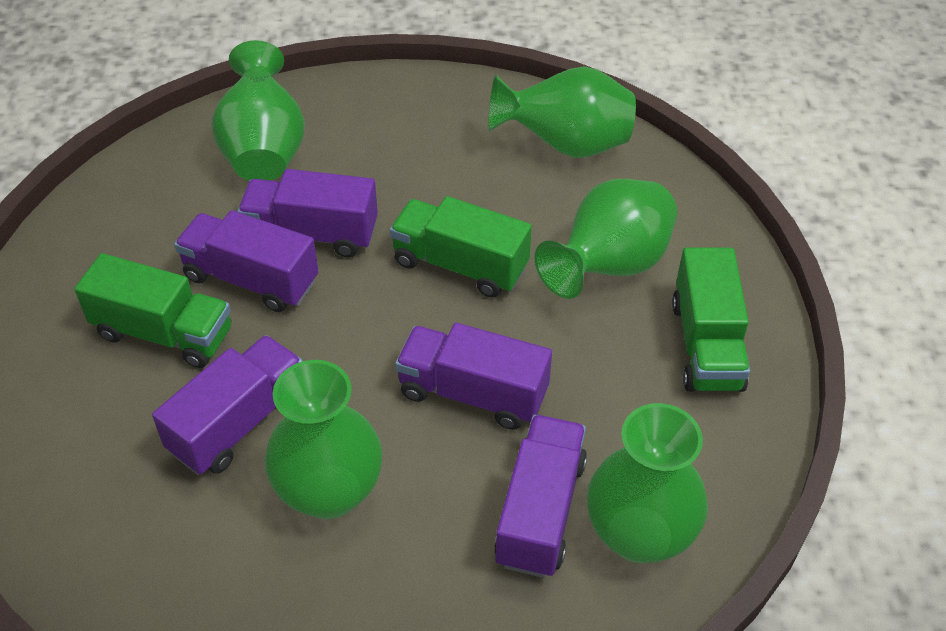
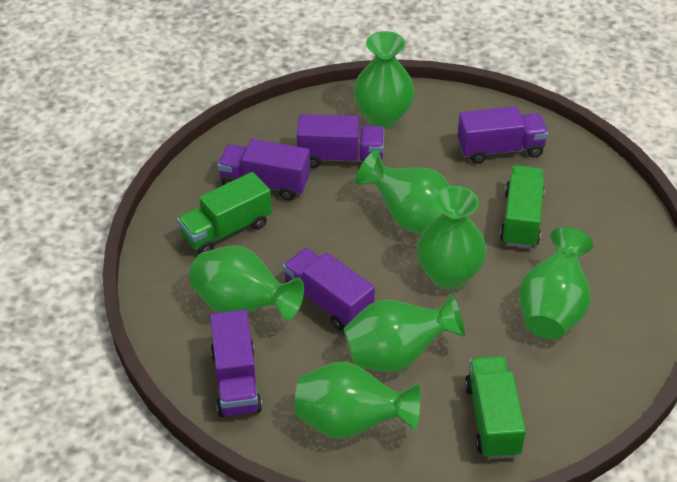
green vase: 5 -> 7

